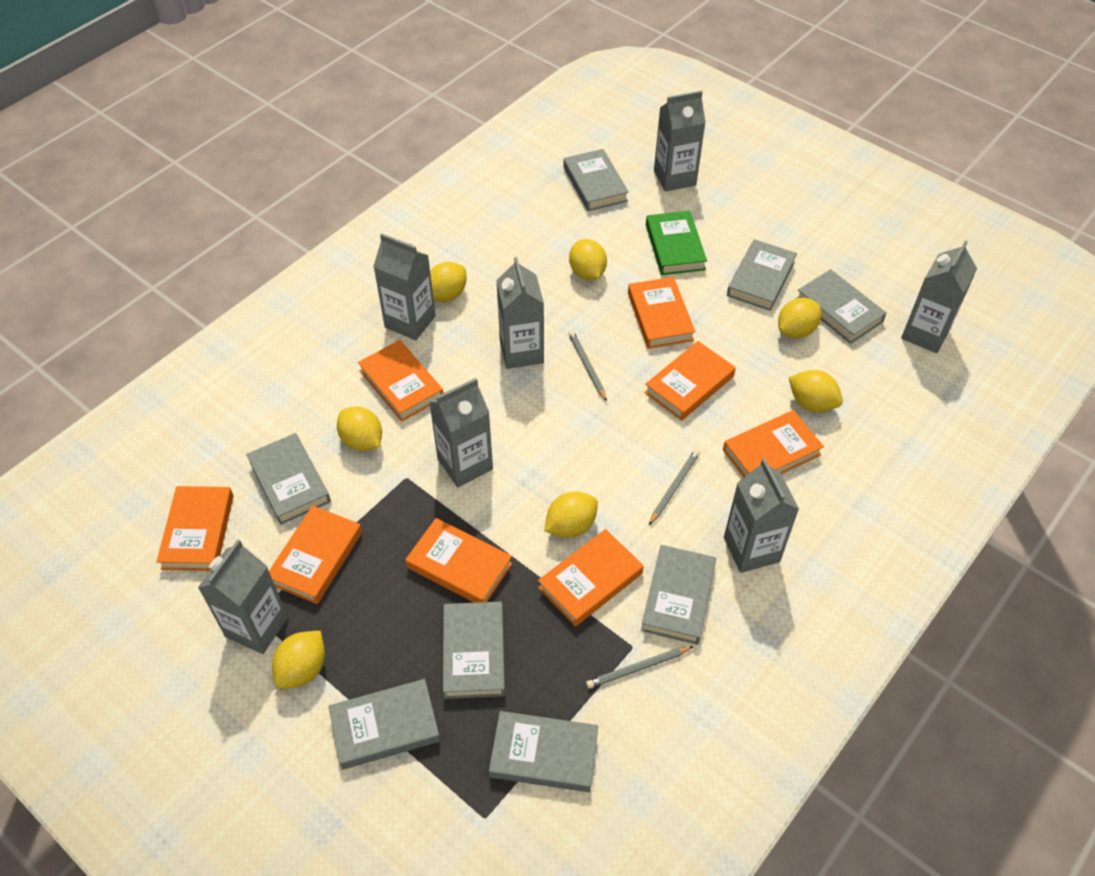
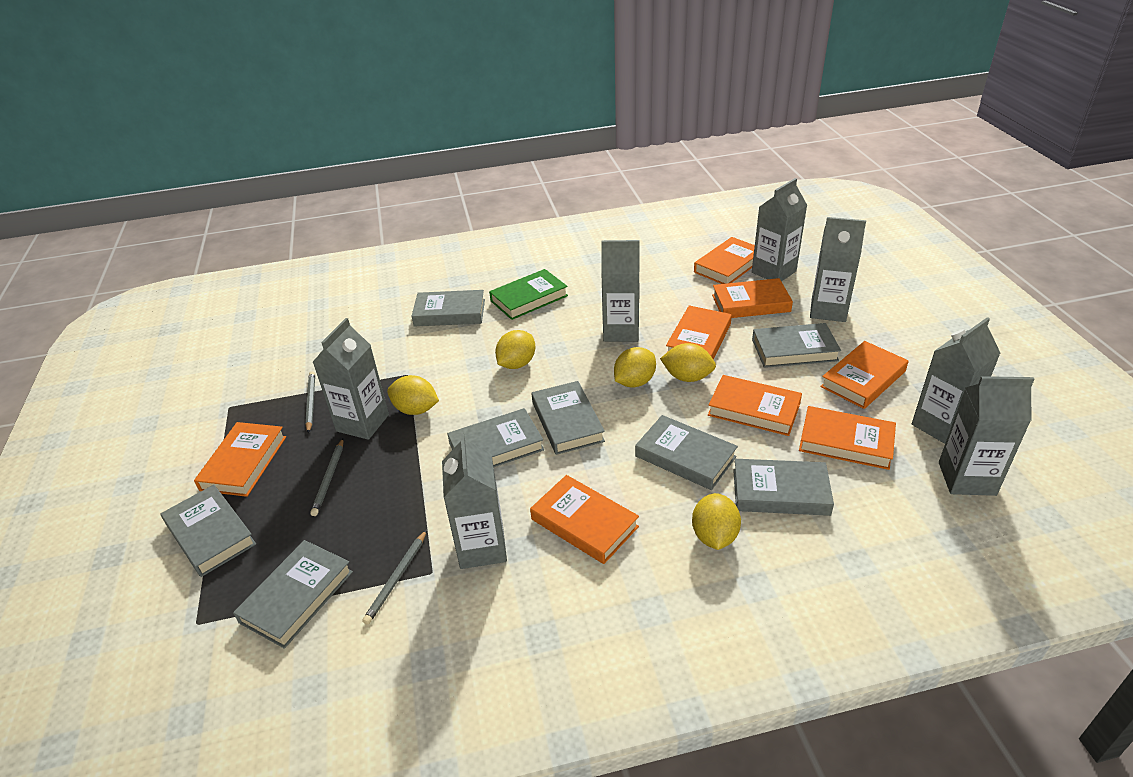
yellow lemon: 7 -> 5

